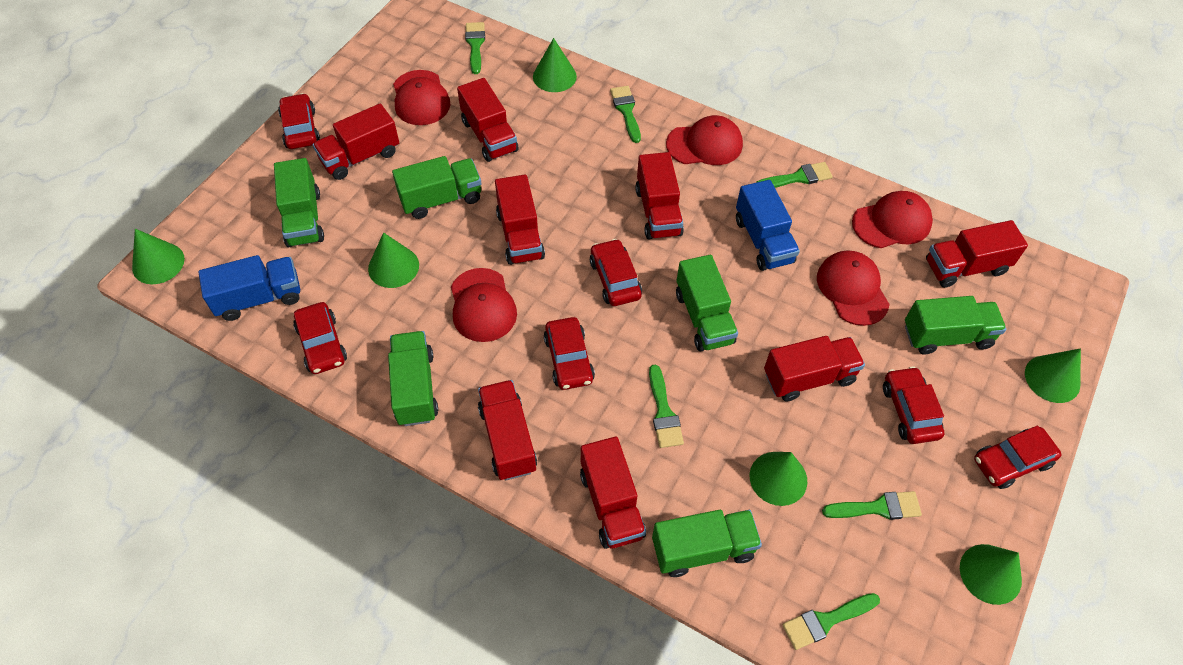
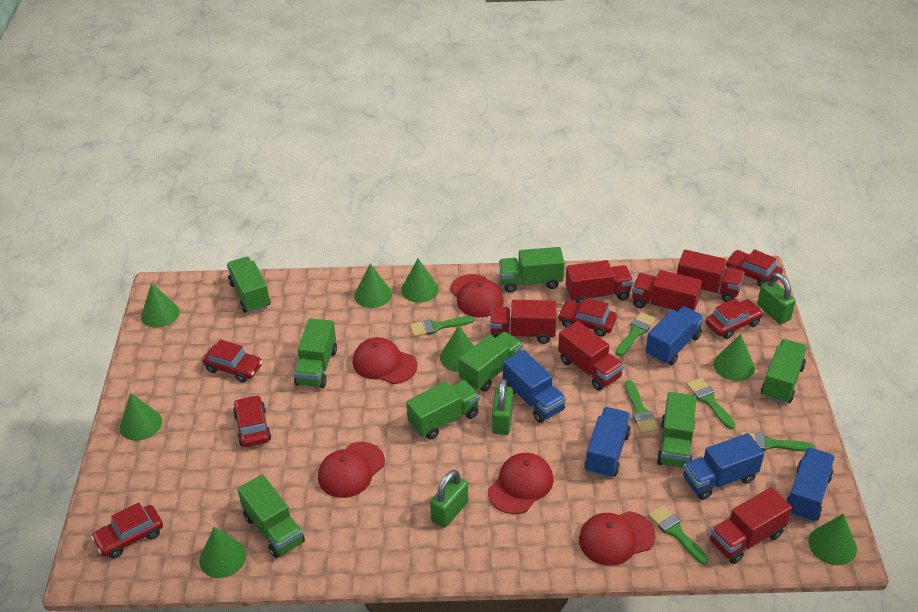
blue truck: 2 -> 5
green cone: 6 -> 8
green padlock: 0 -> 3
green truck: 6 -> 8
red truck: 8 -> 6

